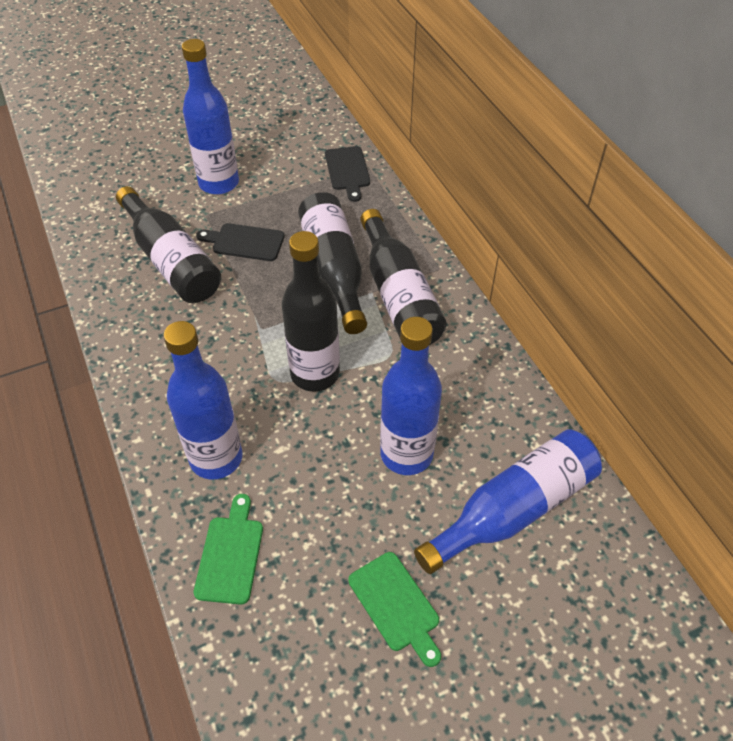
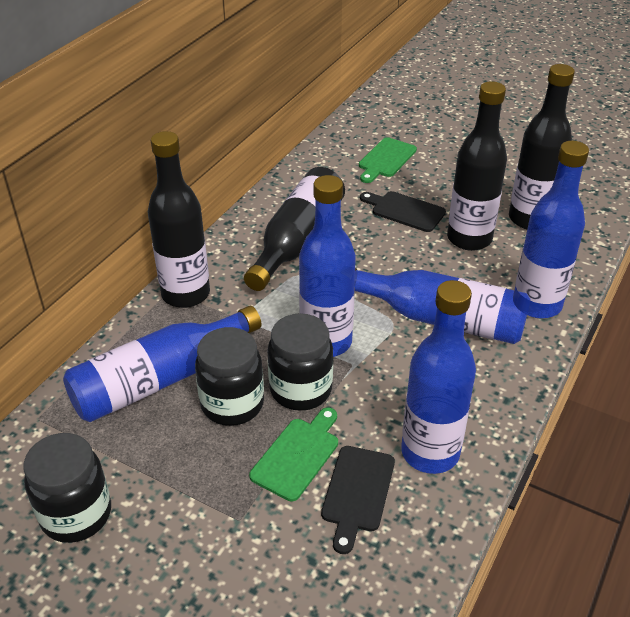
black jar: 0 -> 3
blue bottle: 4 -> 5

